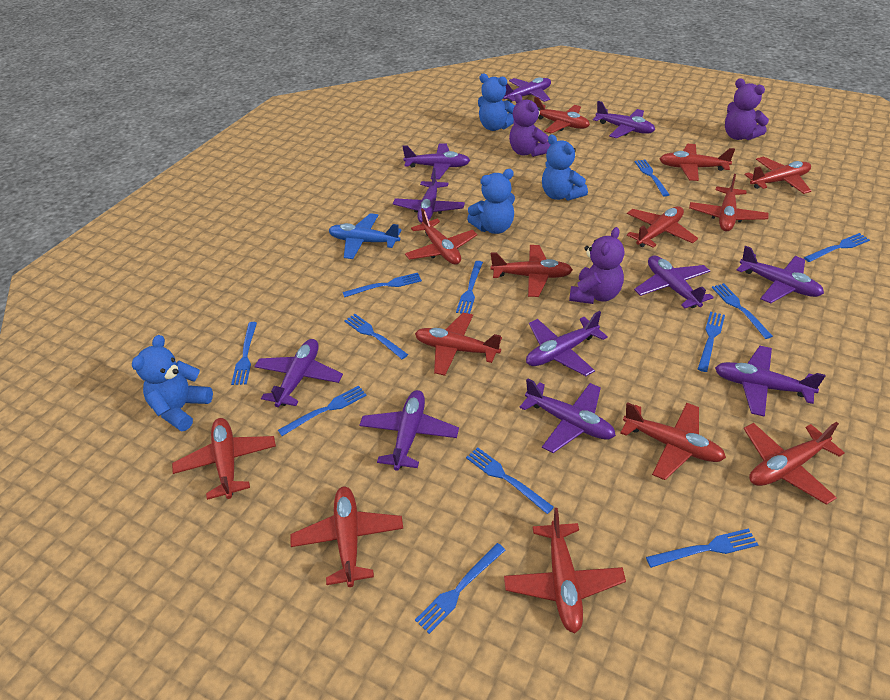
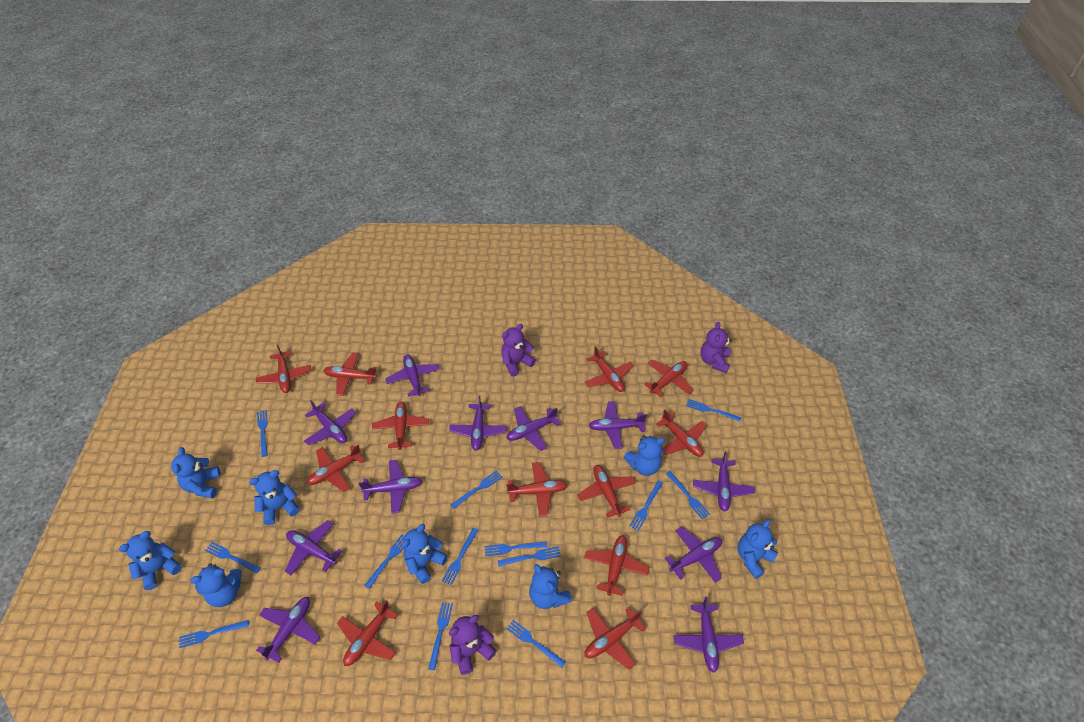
blue fork: 12 -> 13
blue plane: 1 -> 0
blue teddy bear: 4 -> 8
red plane: 13 -> 12

